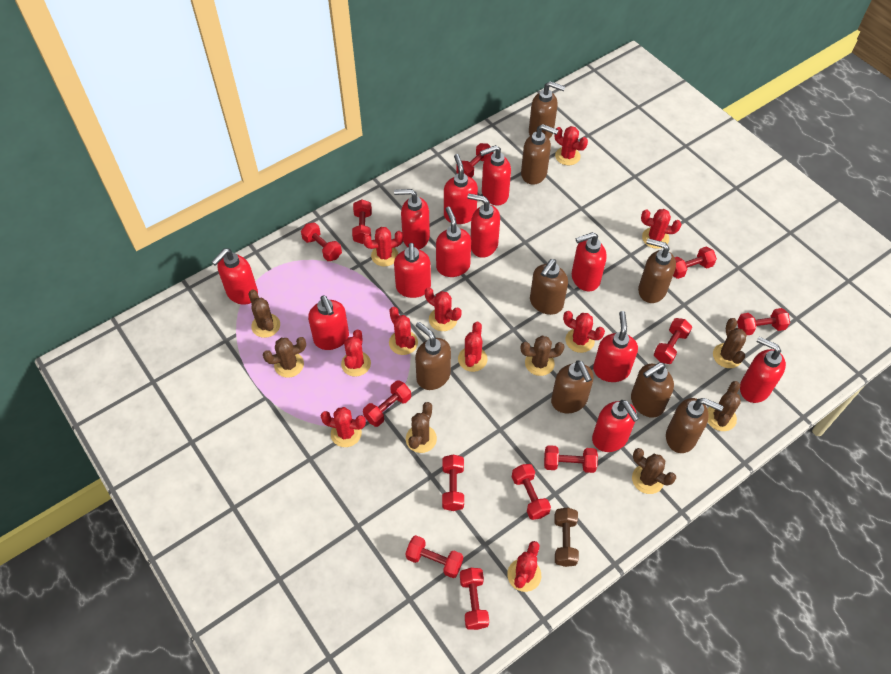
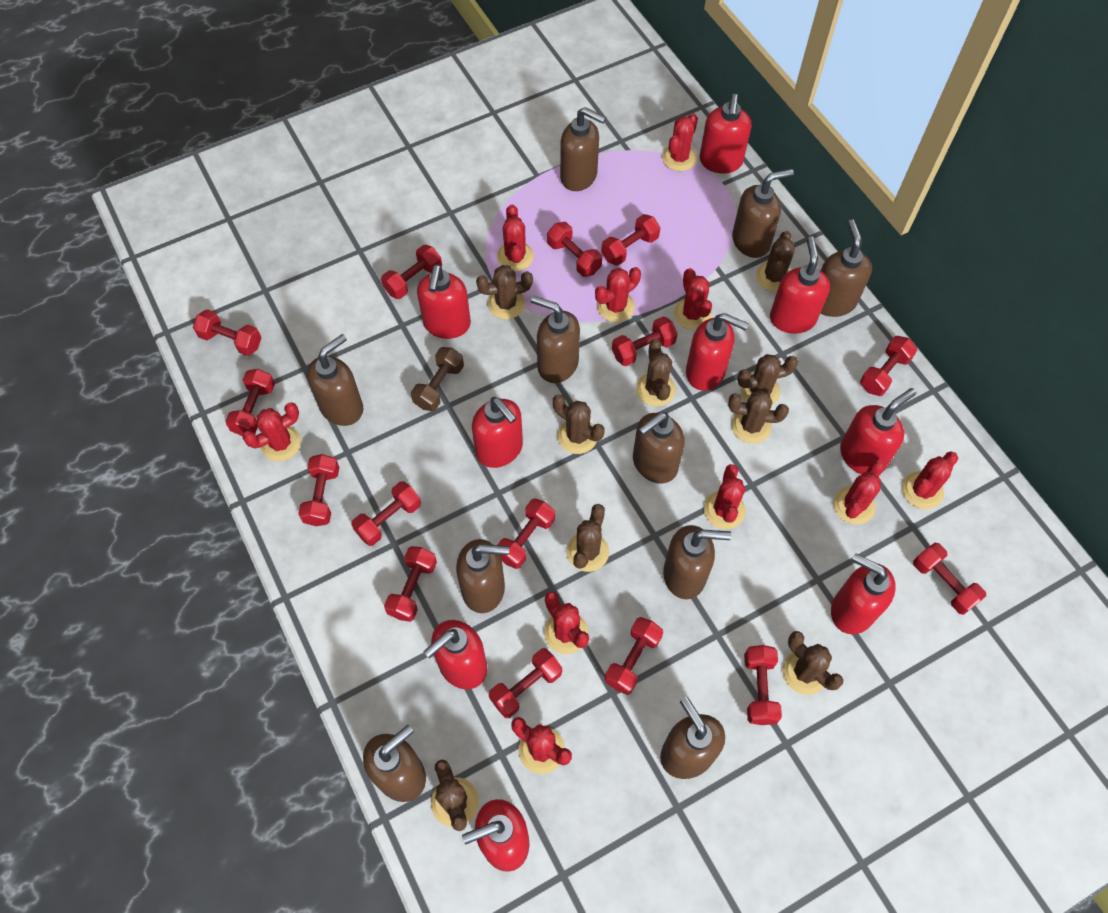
brown cactus: 7 -> 9
brown soap dispenser: 8 -> 10
red dumbbell: 12 -> 15
red soap dispenser: 12 -> 9

